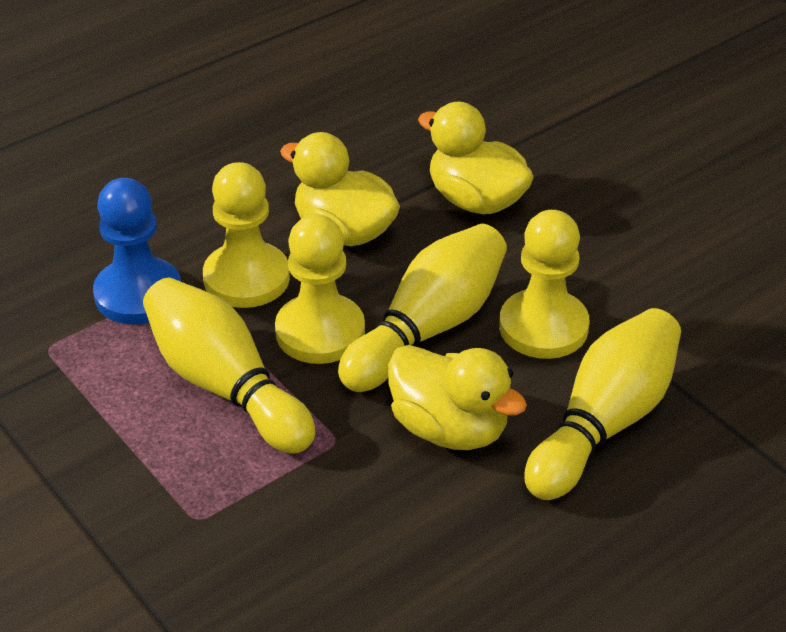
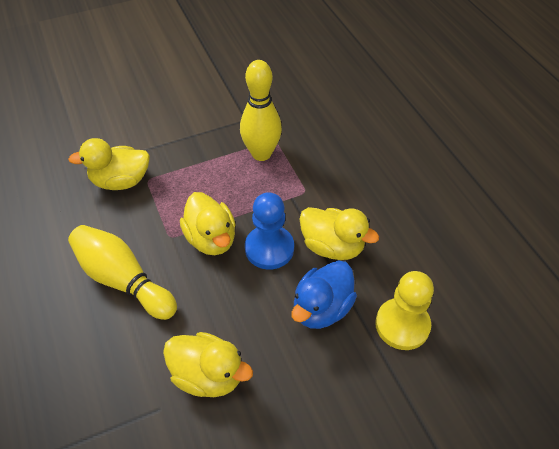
blue duck: 0 -> 1
yellow bowling pin: 3 -> 2
yellow duck: 3 -> 4
yellow pawn: 3 -> 1

